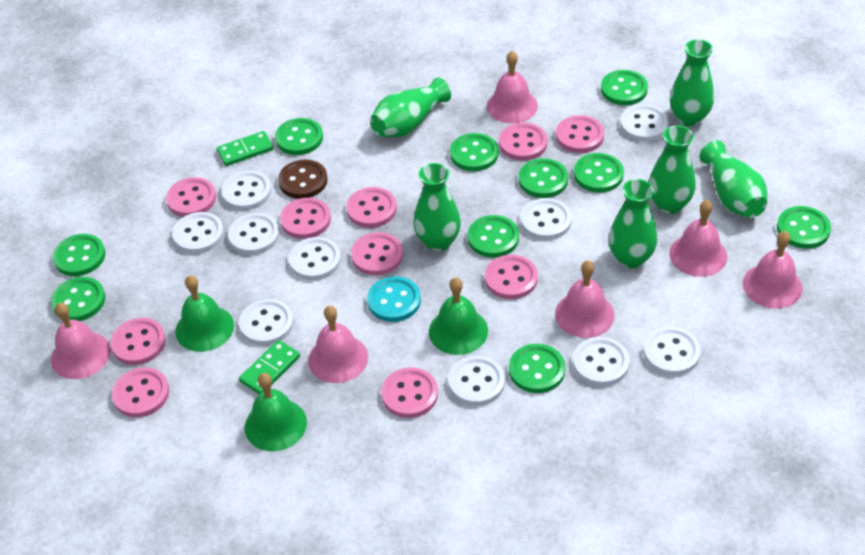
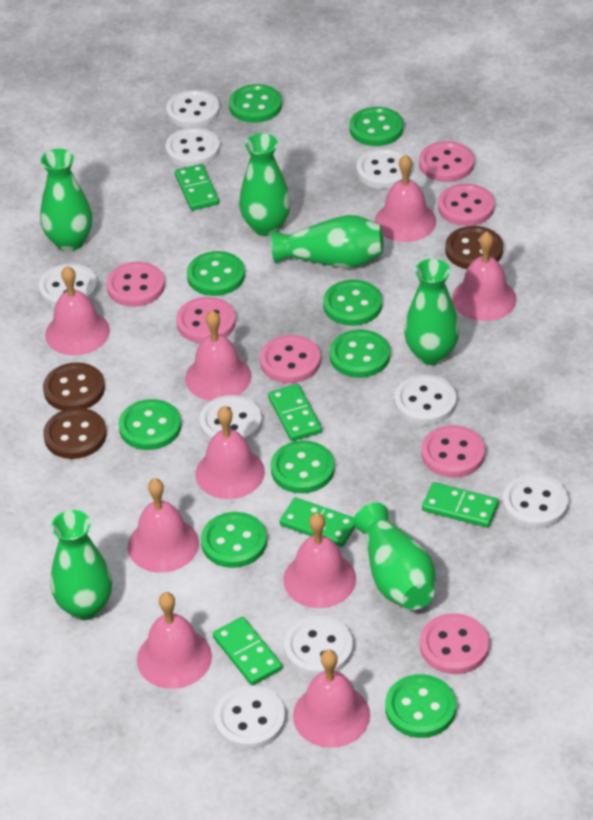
brown button: 1 -> 3
green bell: 3 -> 0
green button: 10 -> 9
green domino: 2 -> 5
pink bell: 6 -> 9
pink button: 10 -> 7
turquoise button: 1 -> 0
white button: 10 -> 9

